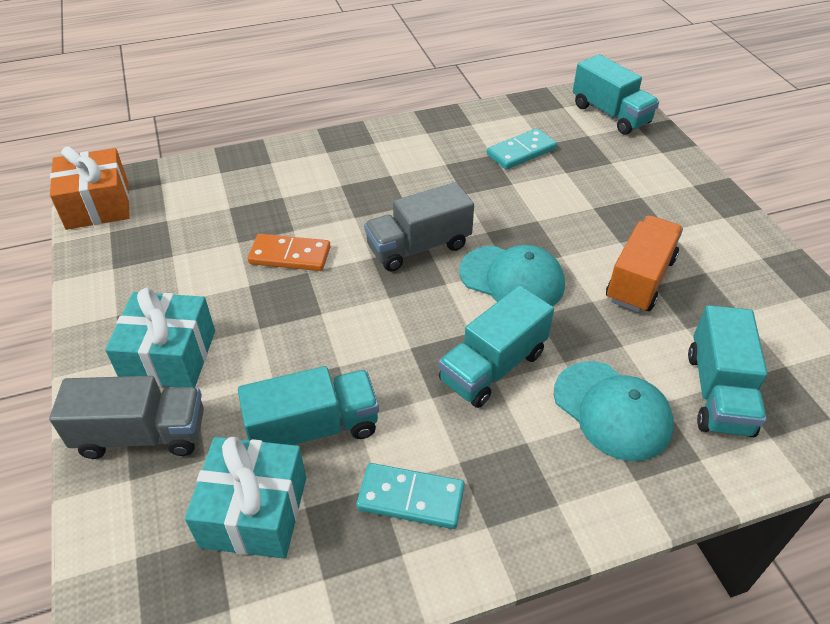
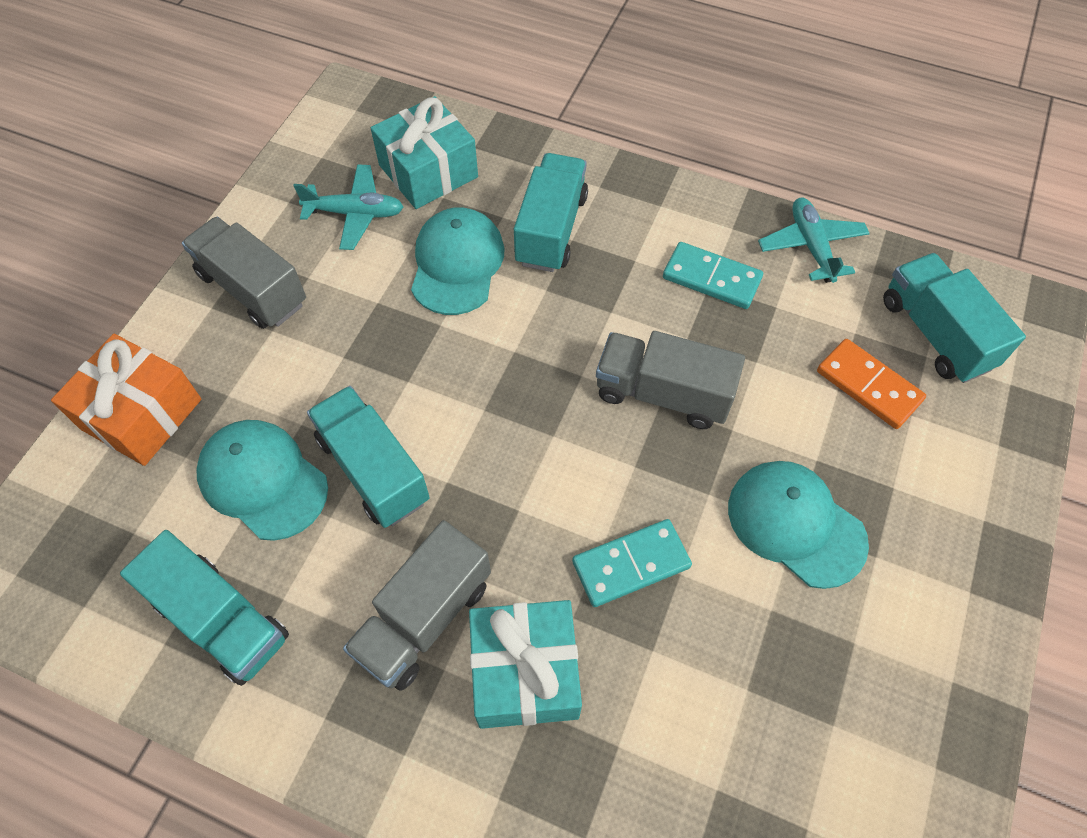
grey truck: 2 -> 3
orange truck: 1 -> 0
turquoise cap: 2 -> 3
turquoise plane: 0 -> 2

